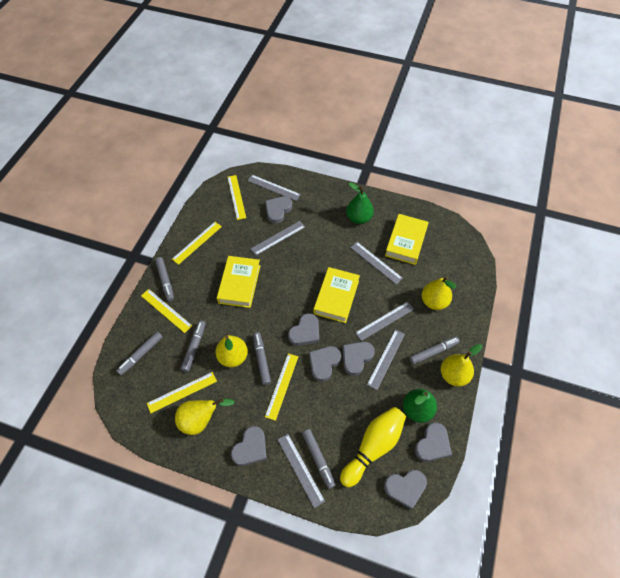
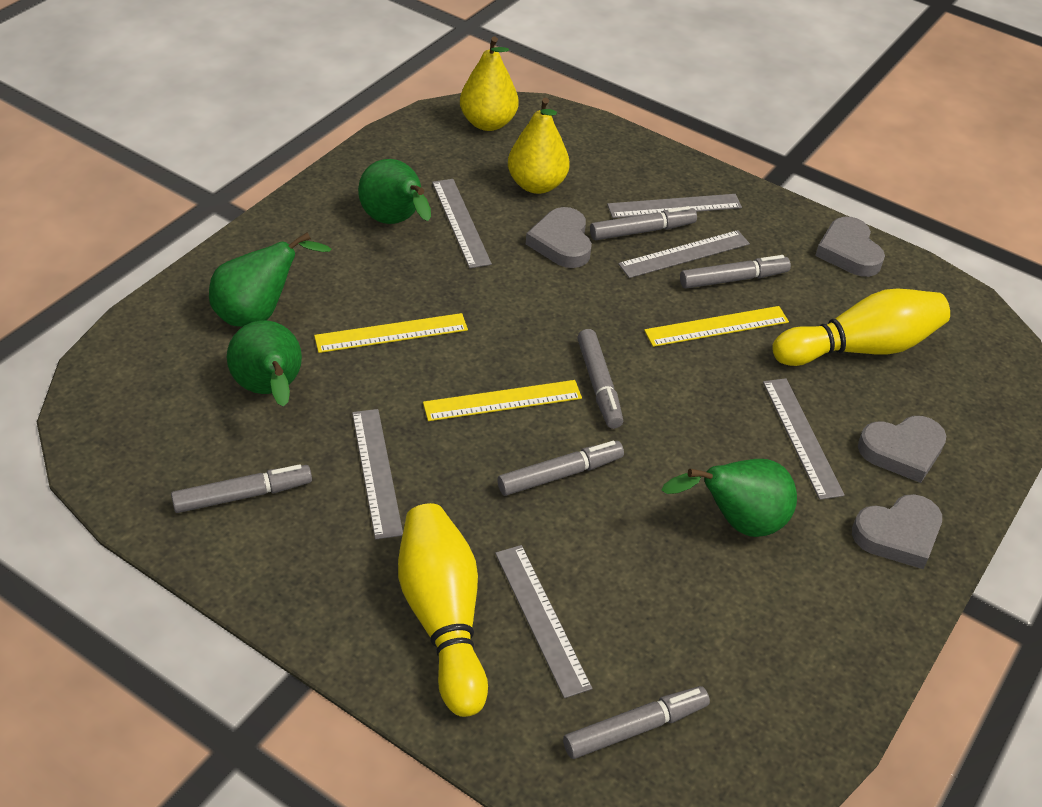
green pear: 2 -> 4
grey heart: 7 -> 4
yellow book: 3 -> 0
yellow bowling pin: 1 -> 2
yellow pear: 4 -> 2
yellow ruler: 5 -> 3

